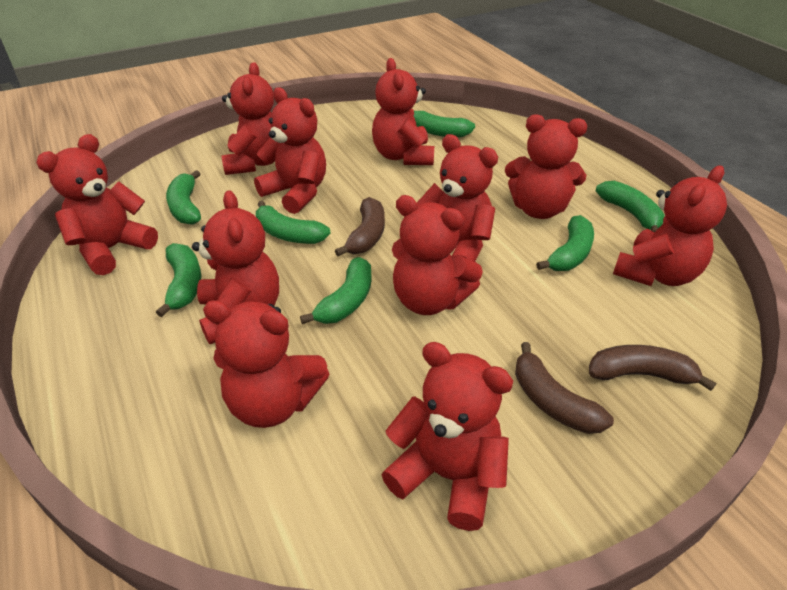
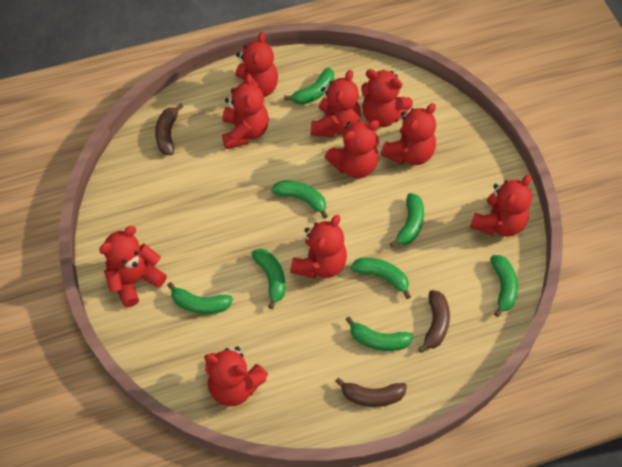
green banana: 7 -> 8
red teddy bear: 11 -> 10

